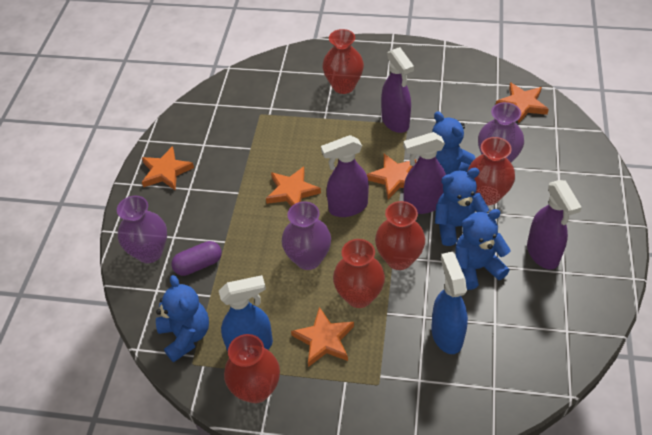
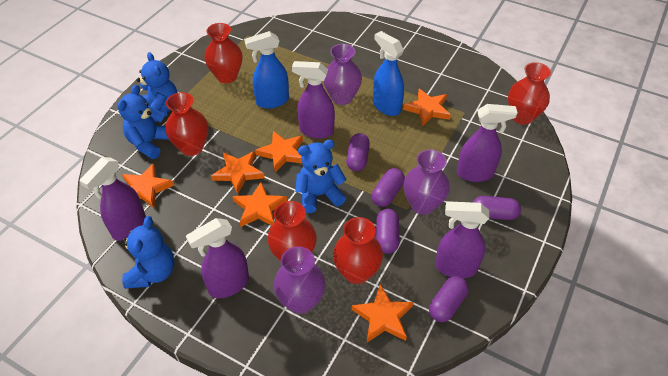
orange star: 5 -> 6
purple capsule: 1 -> 5
purple spray bottle: 4 -> 5

